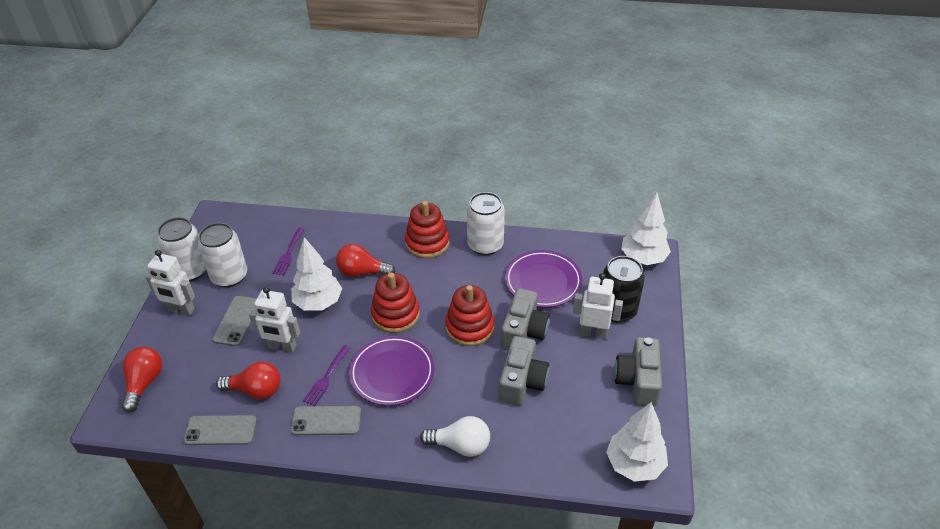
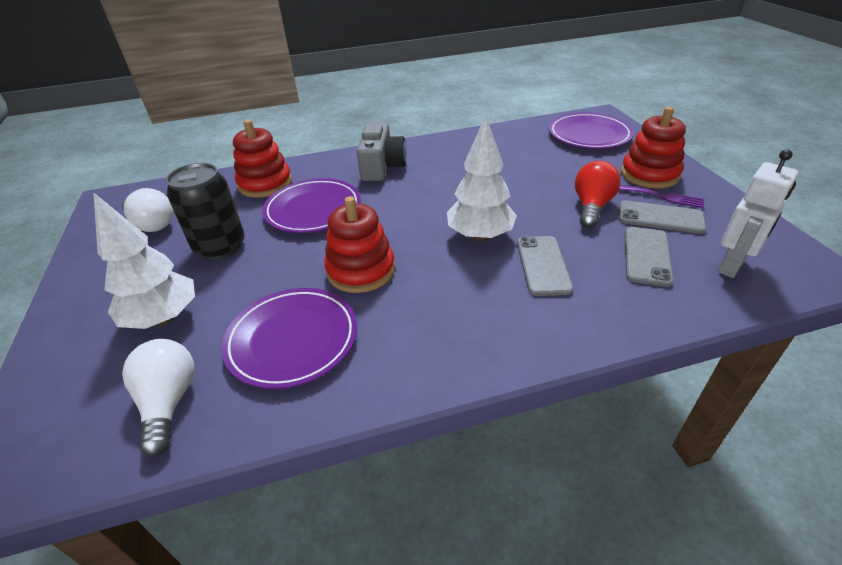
grey camera: 3 -> 1
purple fork: 2 -> 1
purple plate: 2 -> 3
red light bulb: 3 -> 1
white can: 3 -> 0
white light bulb: 1 -> 2
white robot: 3 -> 1
white tree: 3 -> 2

